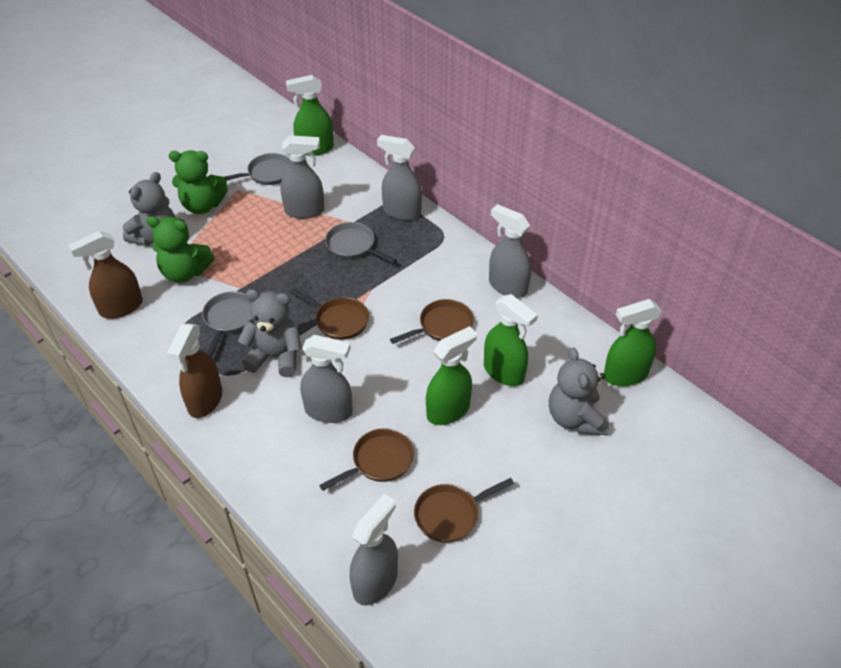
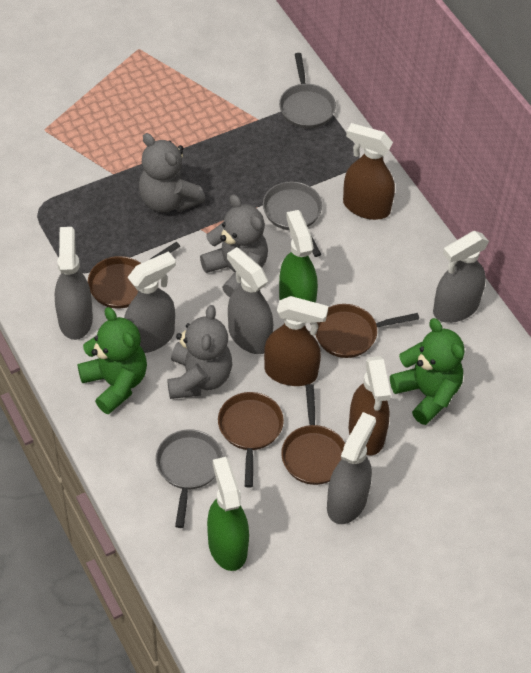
brown spray bottle: 2 -> 3
green spray bottle: 4 -> 2

